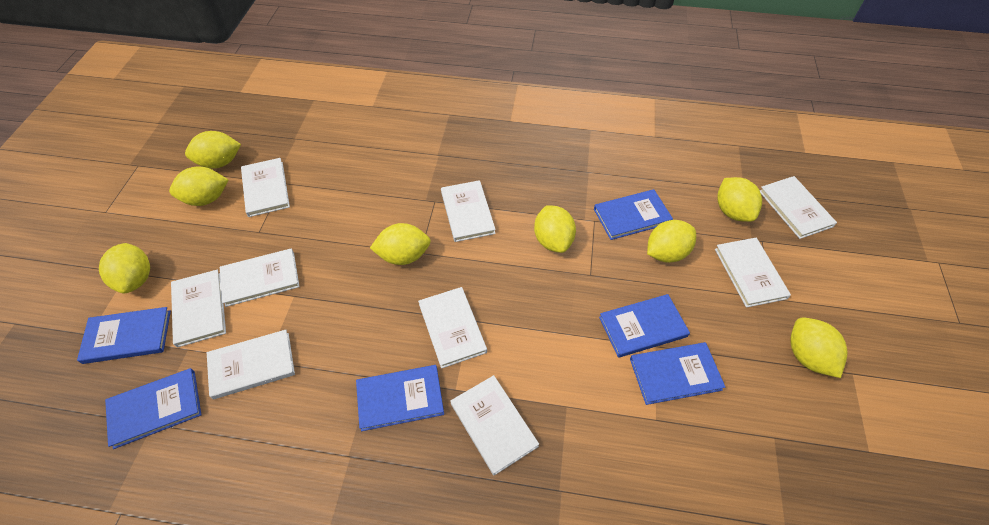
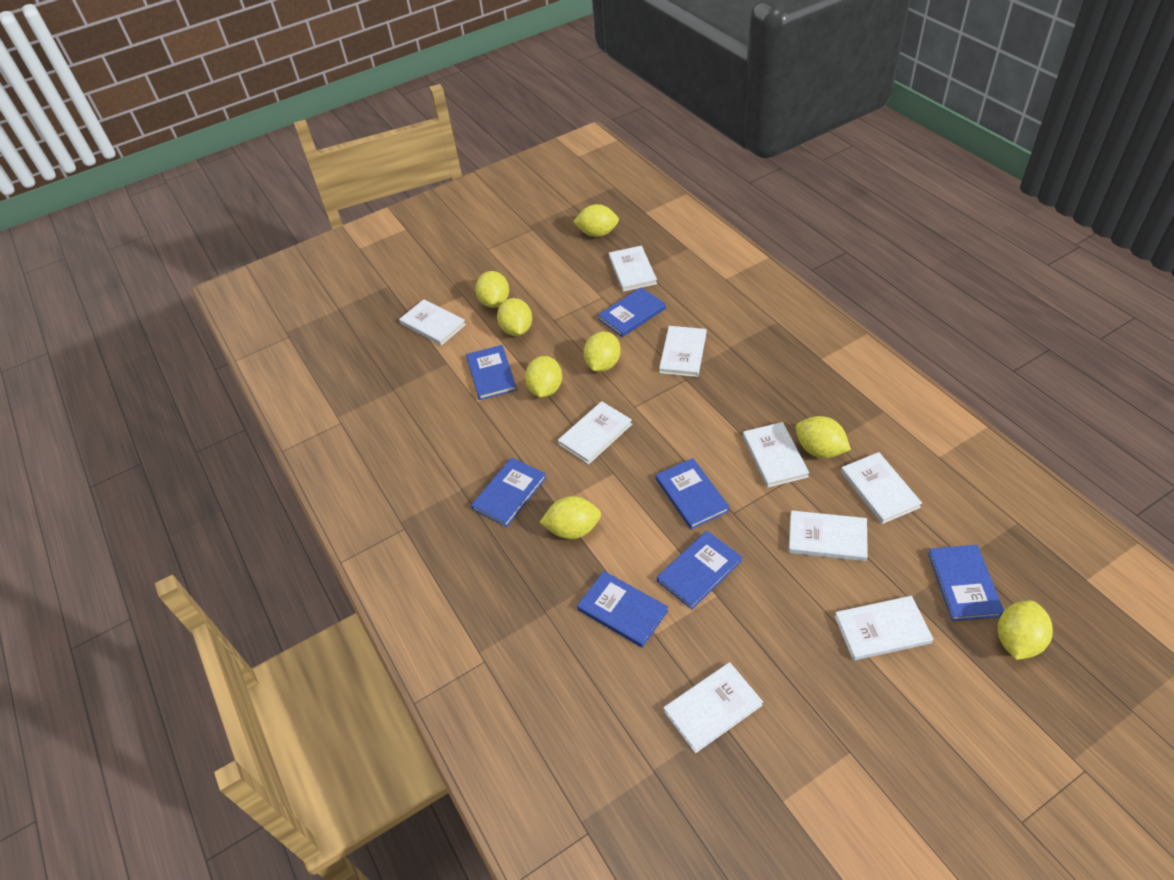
blue book: 6 -> 7

